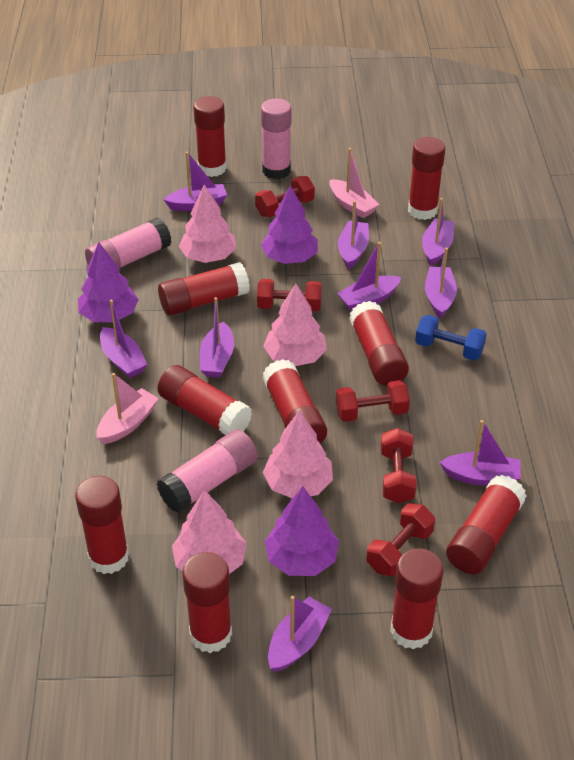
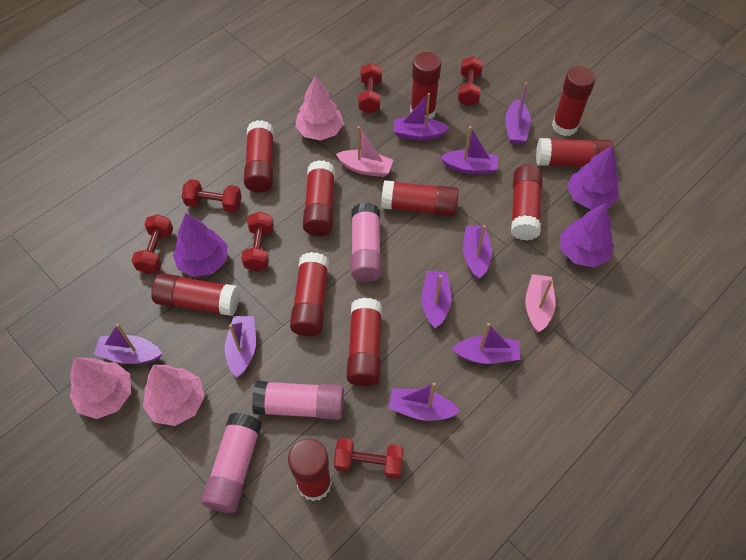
blue dumbbell: 1 -> 0
pink tree: 4 -> 3
red dumbbell: 5 -> 6
red glue stick: 10 -> 11

